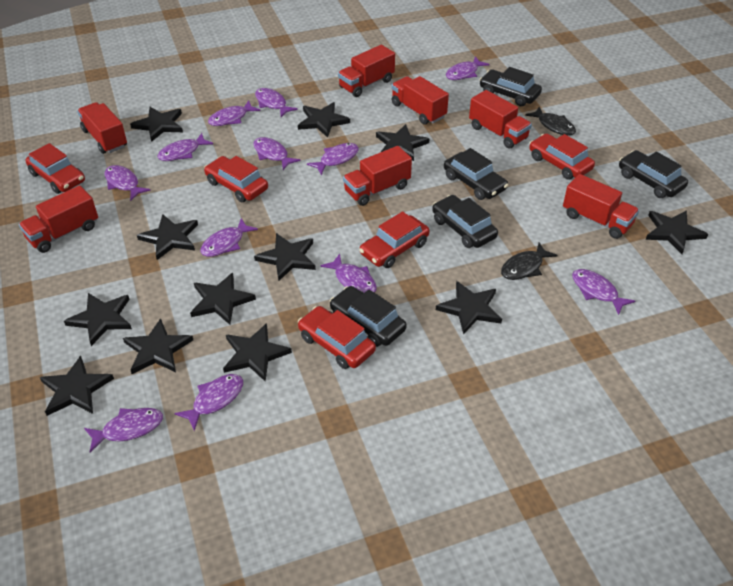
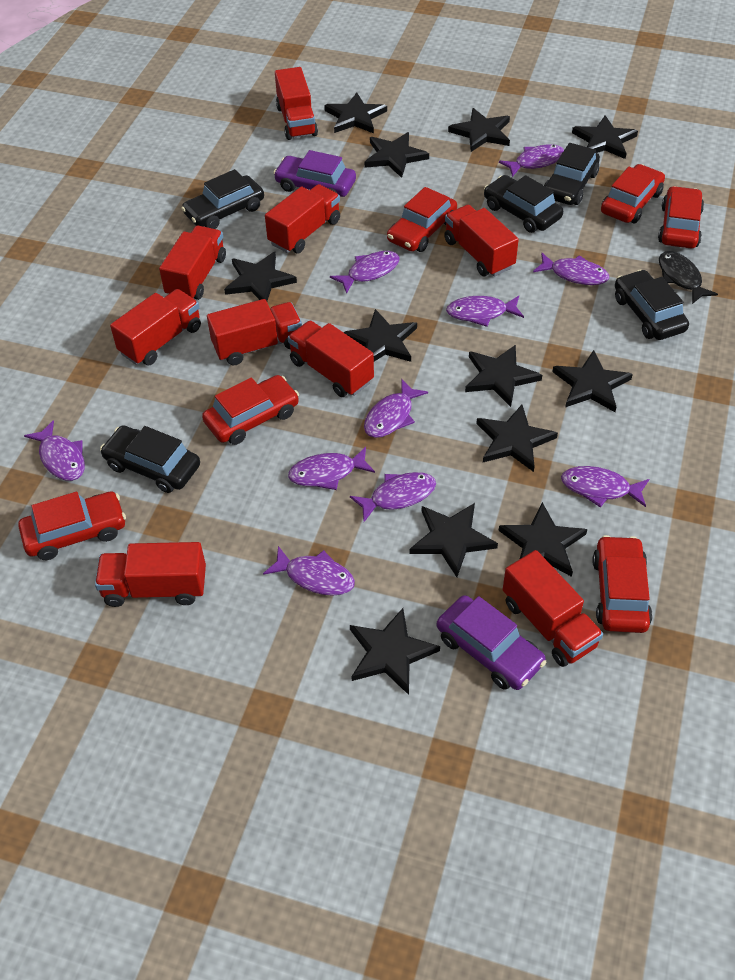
black fish: 2 -> 1
purple car: 0 -> 2
purple fish: 12 -> 10
red car: 5 -> 6
red truck: 7 -> 9

